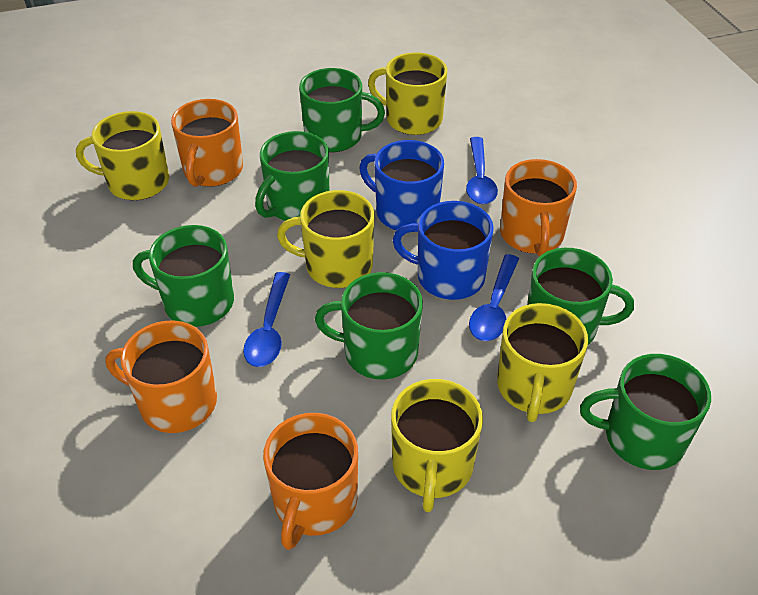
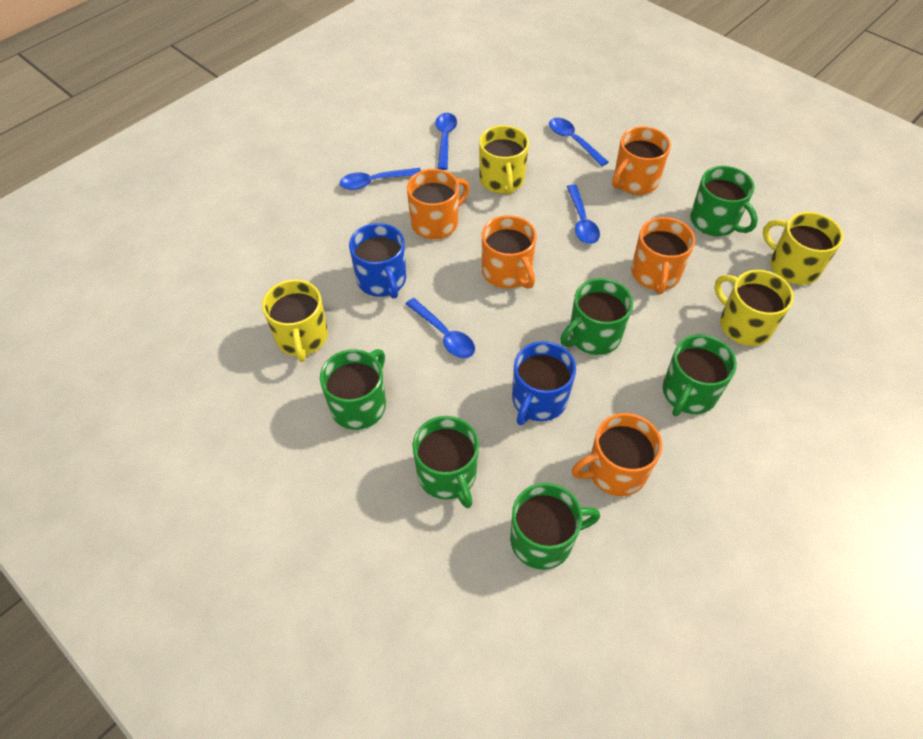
blue spoon: 3 -> 5
orange mug: 4 -> 5
yellow mug: 5 -> 4

